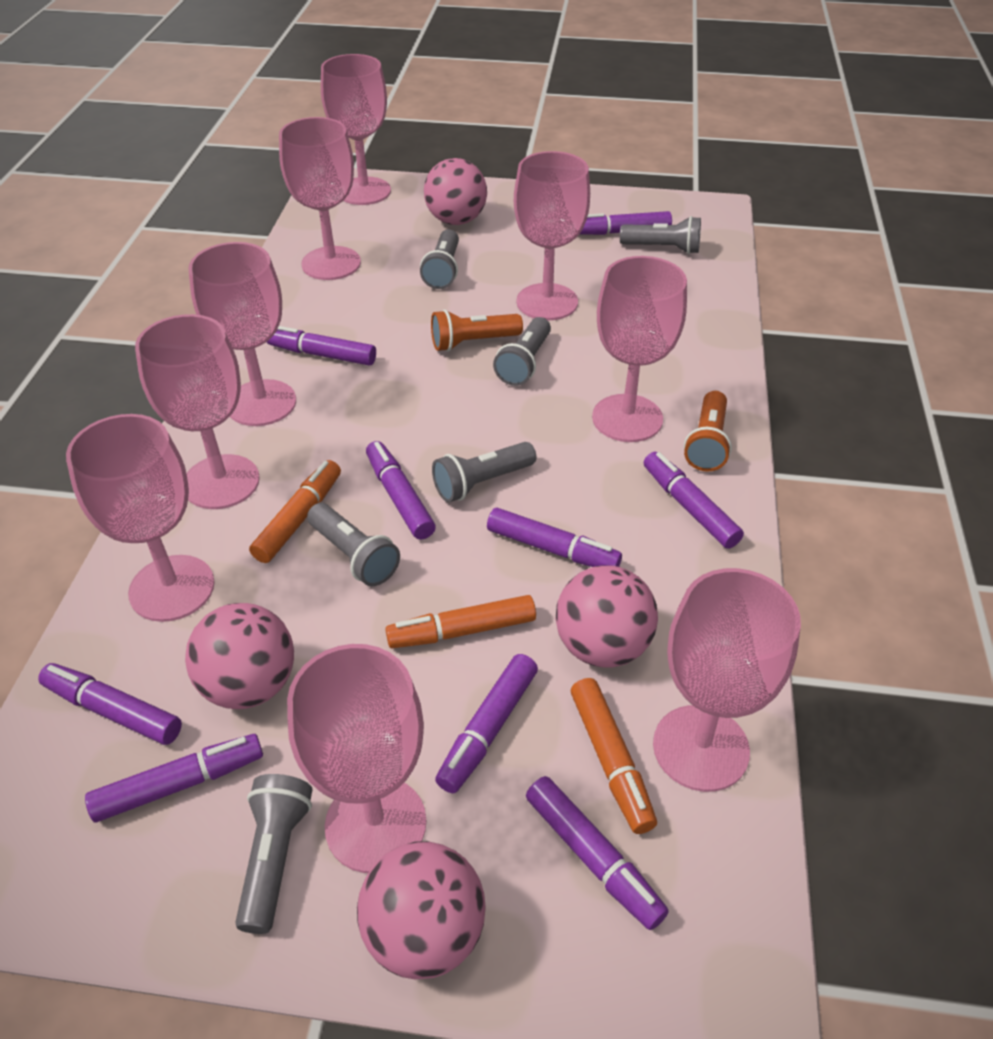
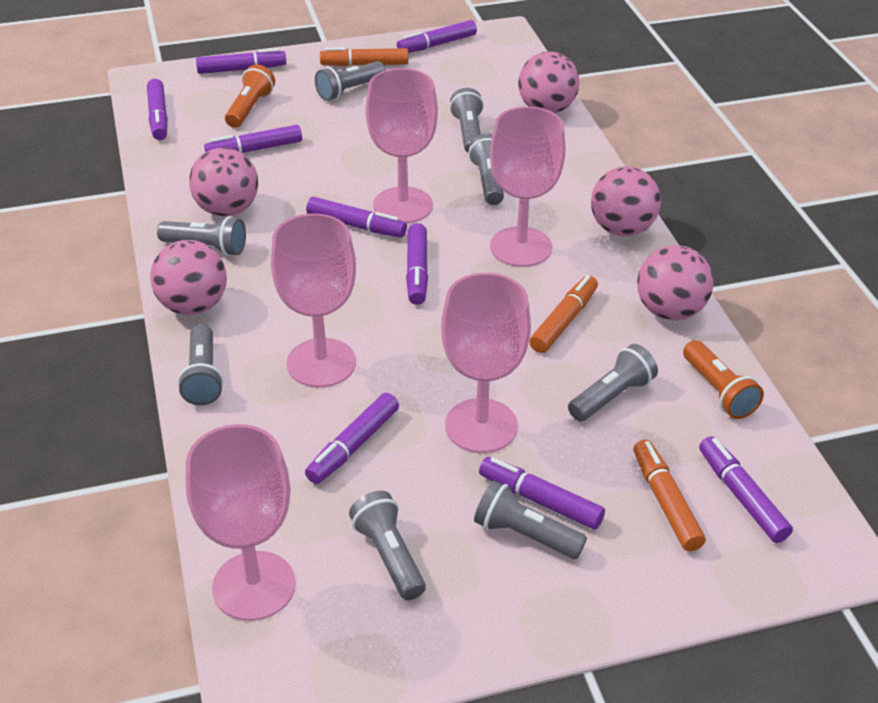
grey flashlight: 6 -> 8
pink ball: 4 -> 5
pink goblet: 9 -> 5

